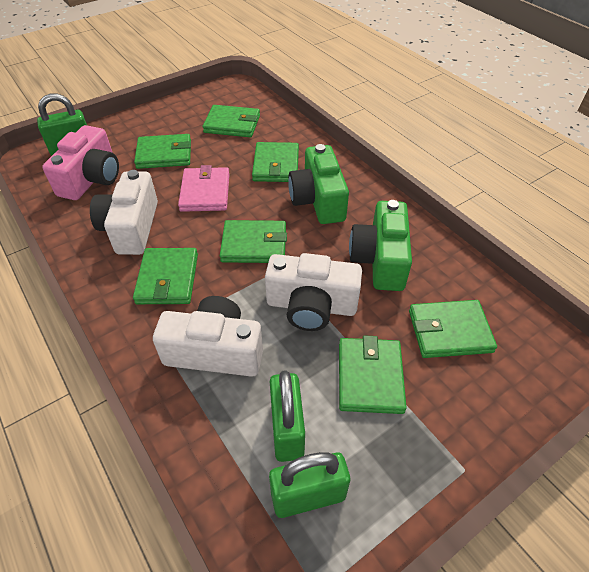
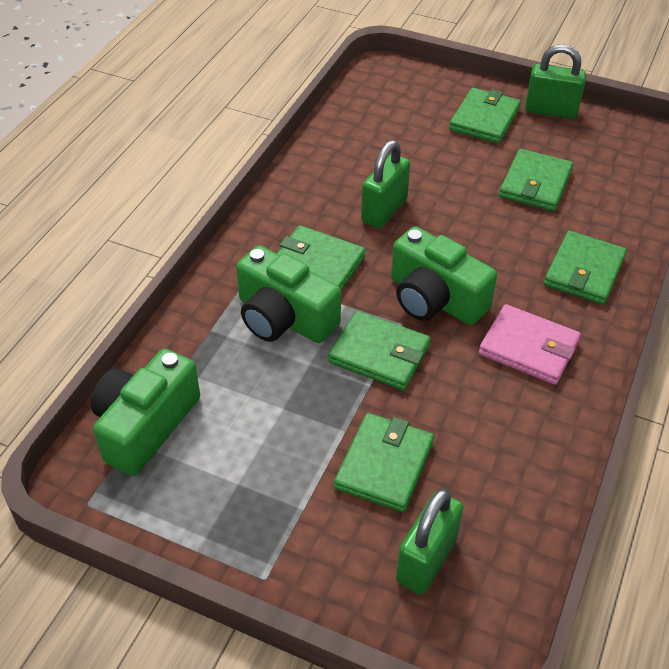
green camera: 2 -> 3
green wallet: 7 -> 6
pink camera: 1 -> 0
white camera: 3 -> 0

